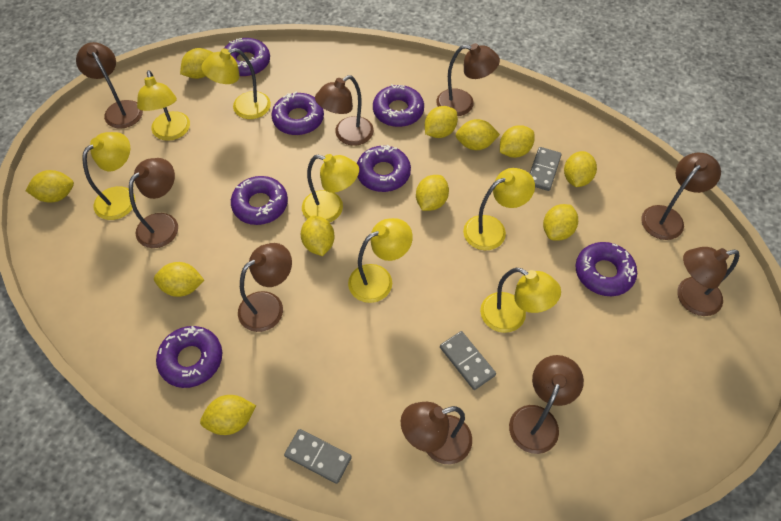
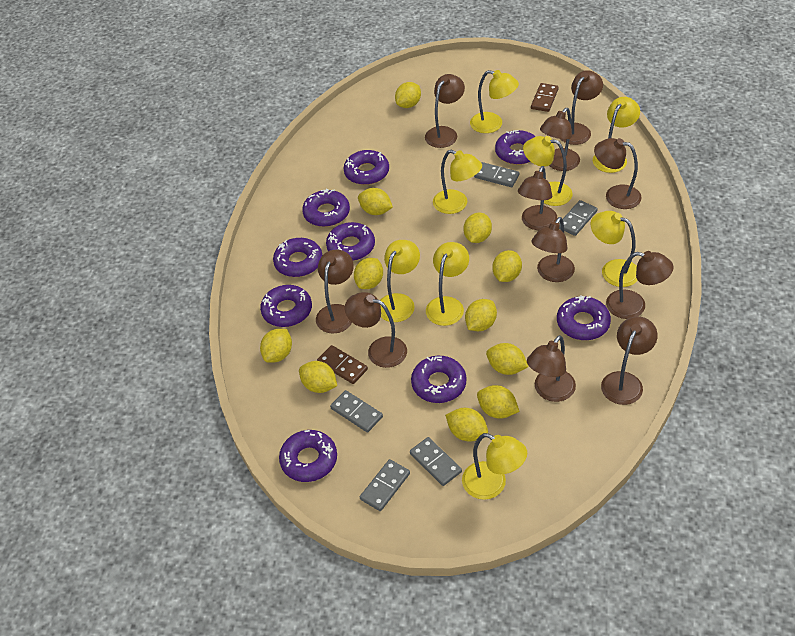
brown domino: 0 -> 2
brown lamp: 9 -> 11
grey domino: 3 -> 5
purple donut: 7 -> 9
yellow lamp: 7 -> 8

